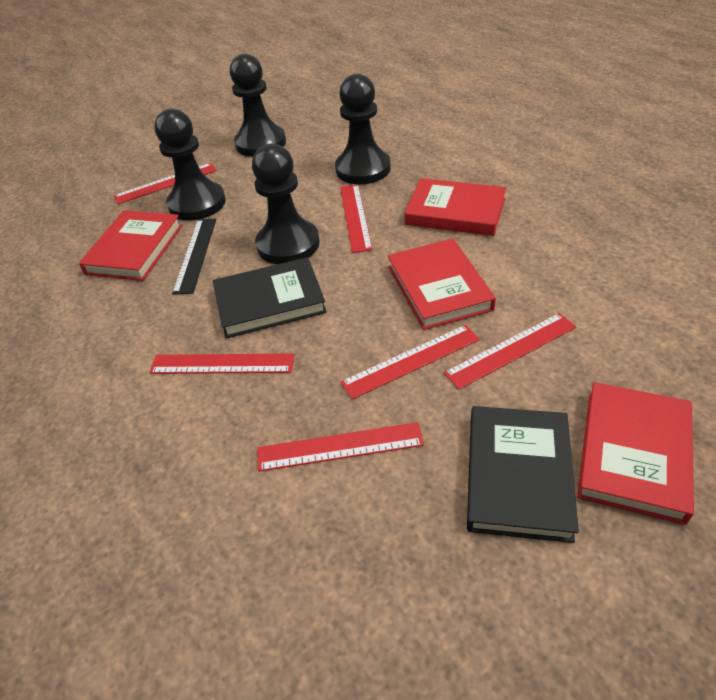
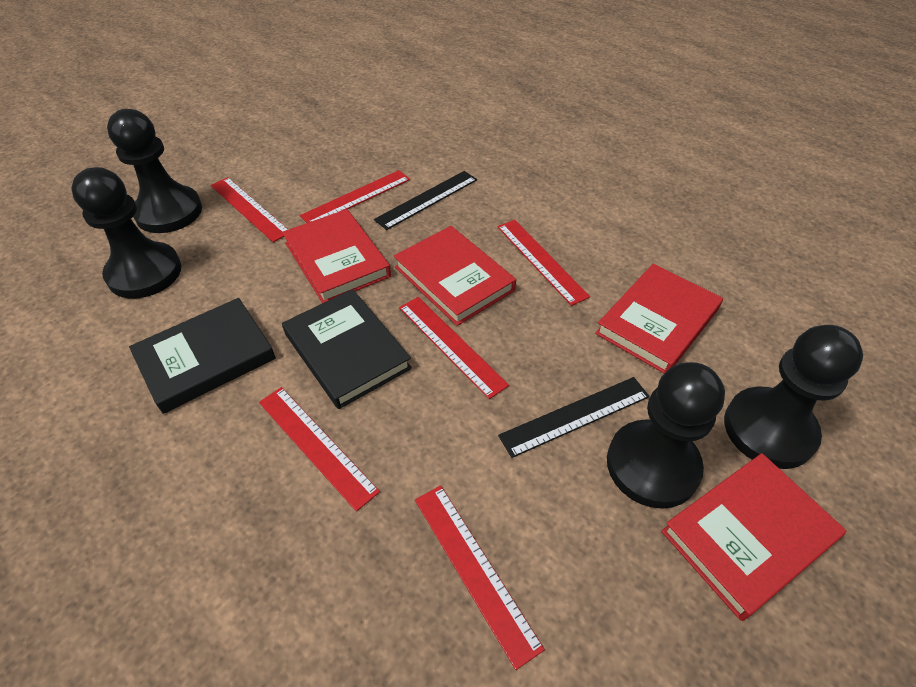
black ruler: 1 -> 2

